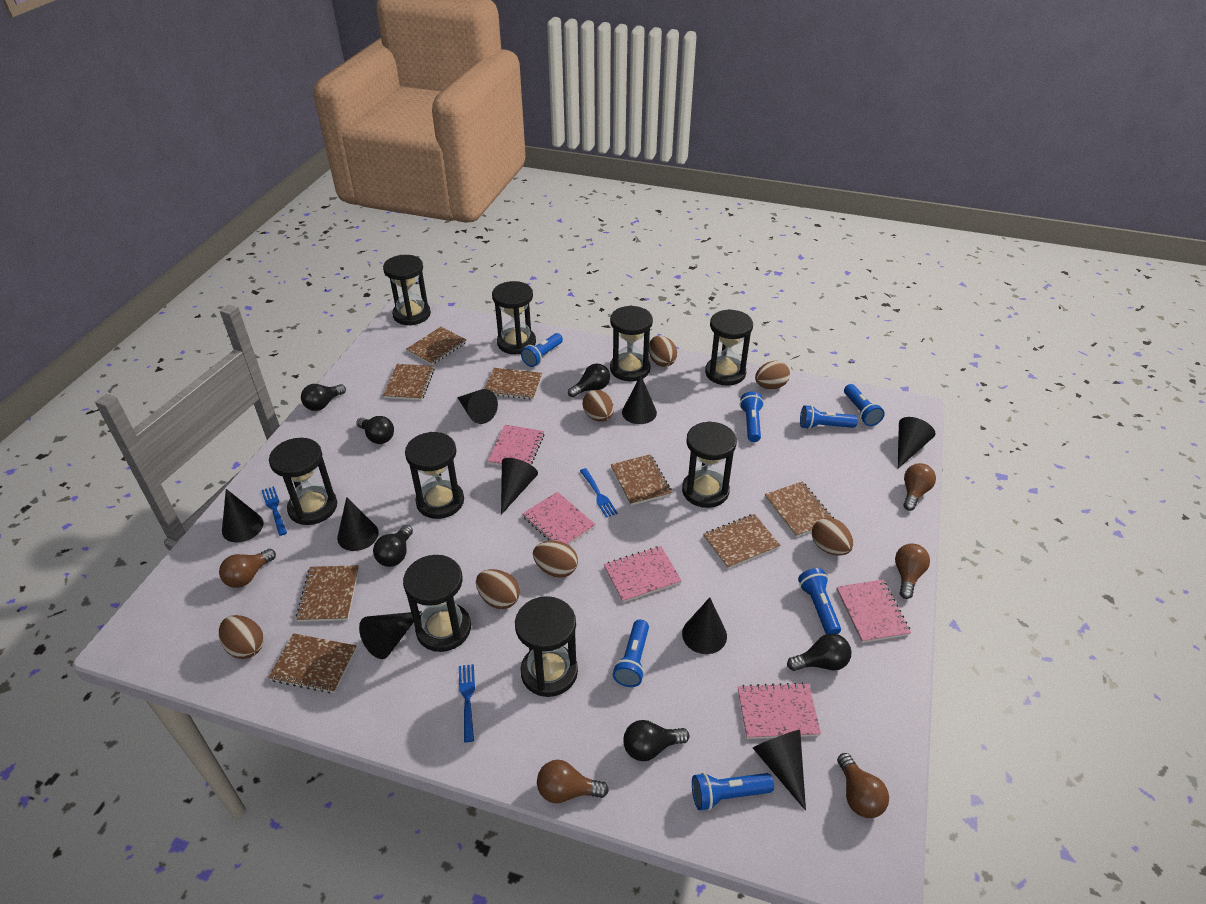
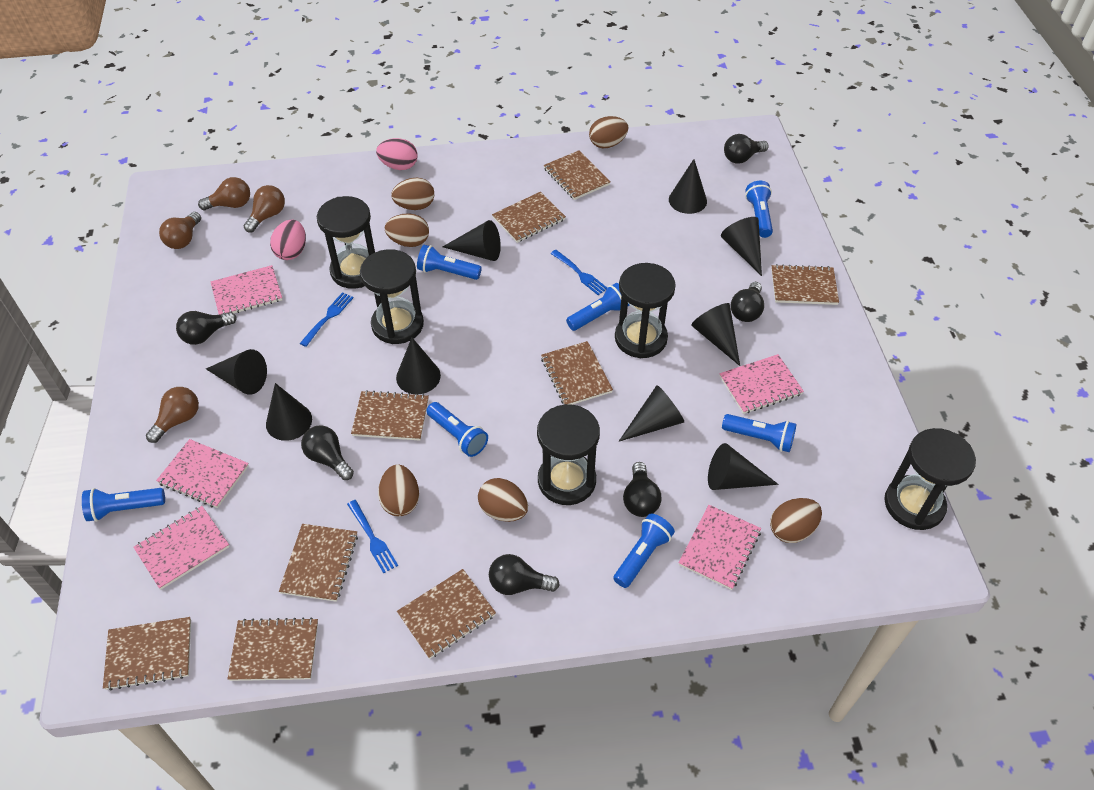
black hourglass: 9 -> 5
brown egg: 7 -> 6
brown light bulb: 5 -> 4
brown notebook: 8 -> 9
pink egg: 0 -> 2

